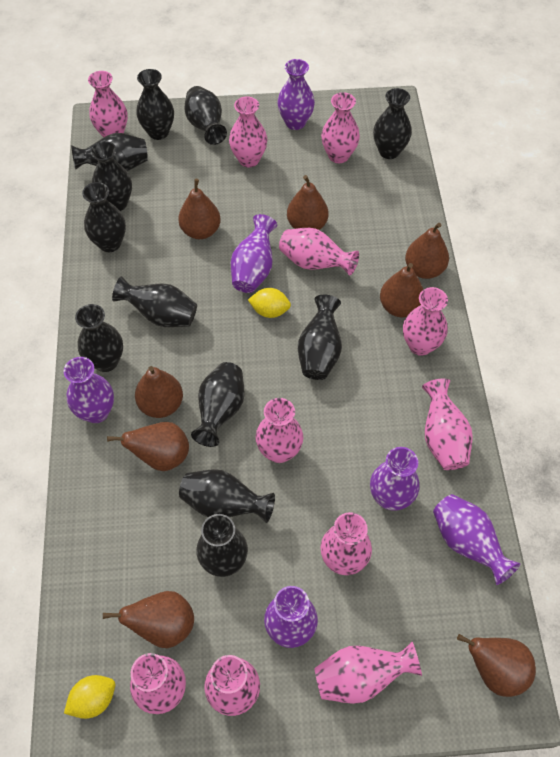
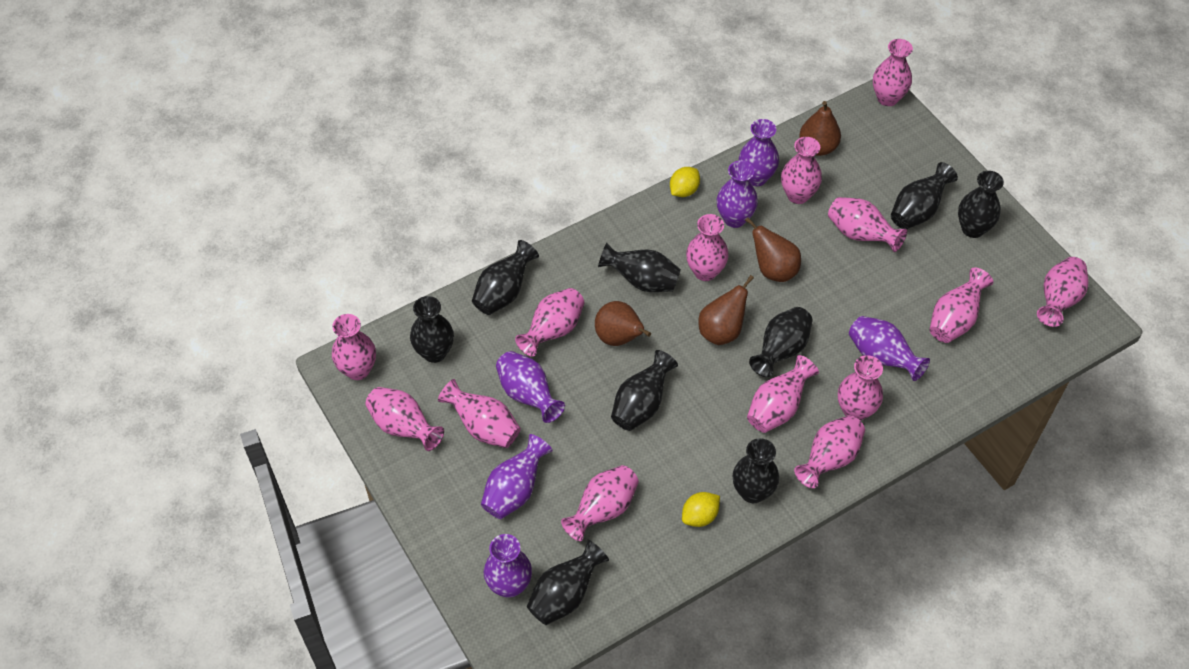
black vase: 12 -> 9
brown pear: 8 -> 4
pink vase: 11 -> 14

